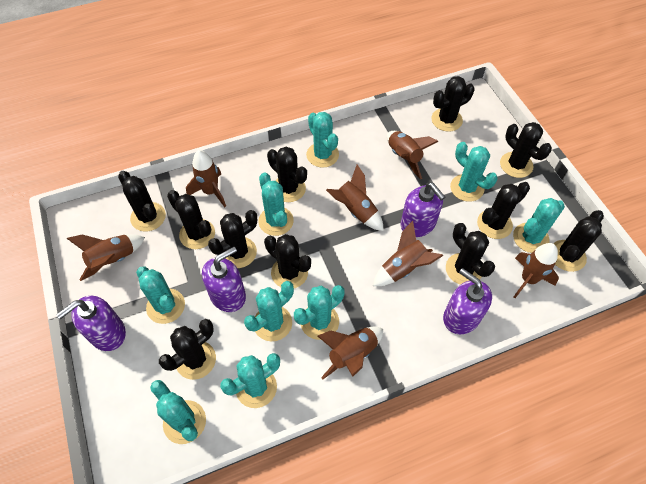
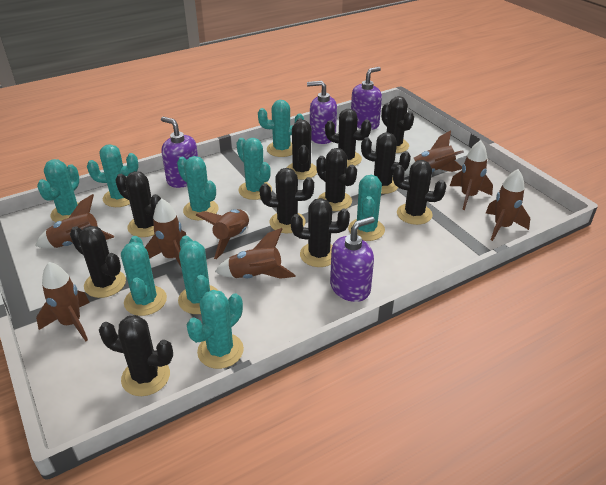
brown rocket: 7 -> 8

